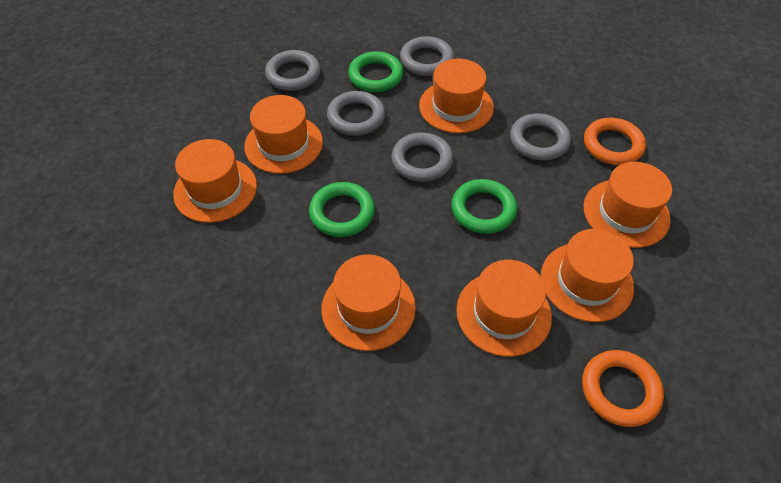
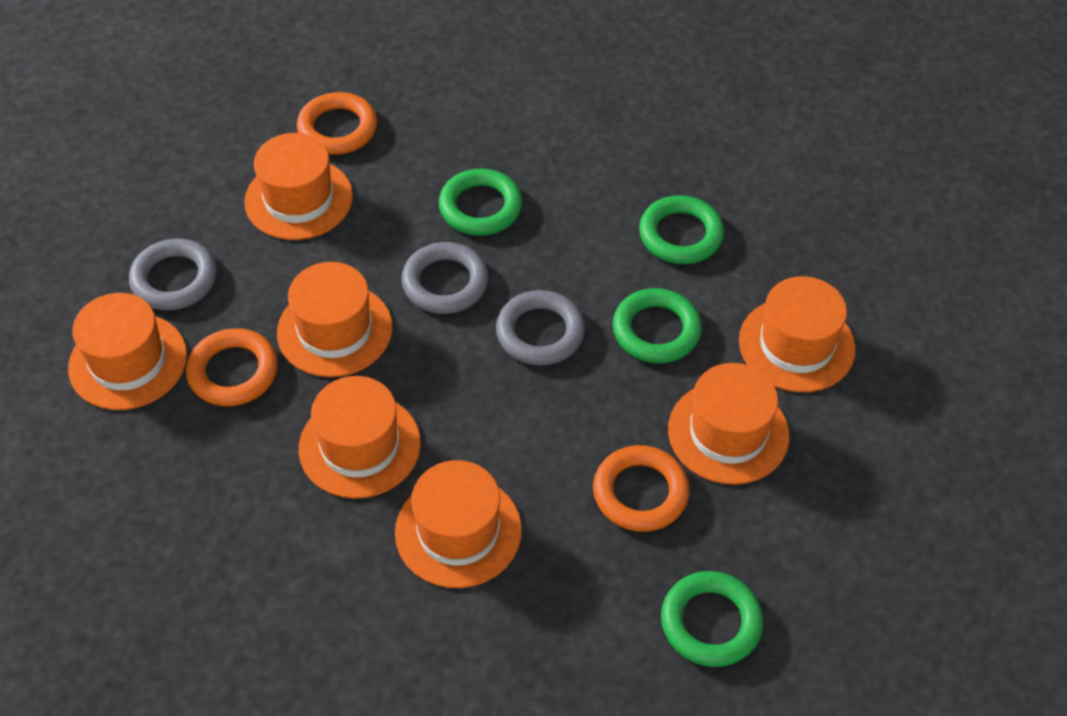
green ring: 3 -> 4
grey ring: 5 -> 3
orange ring: 2 -> 3

